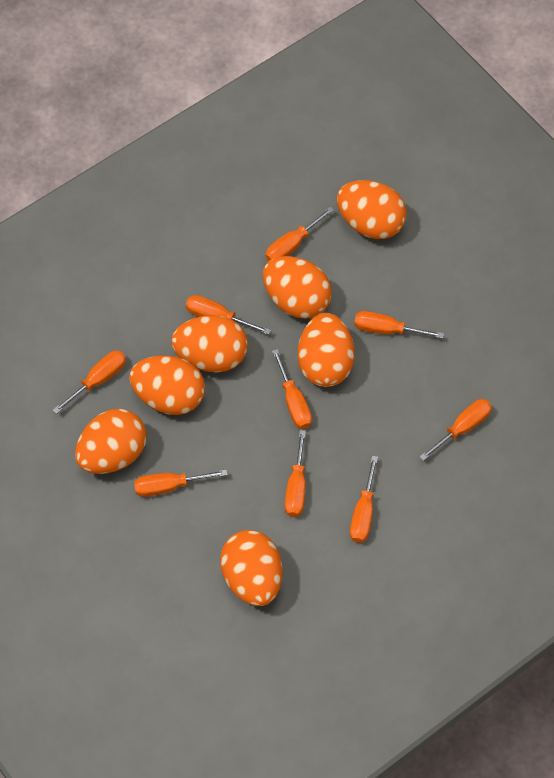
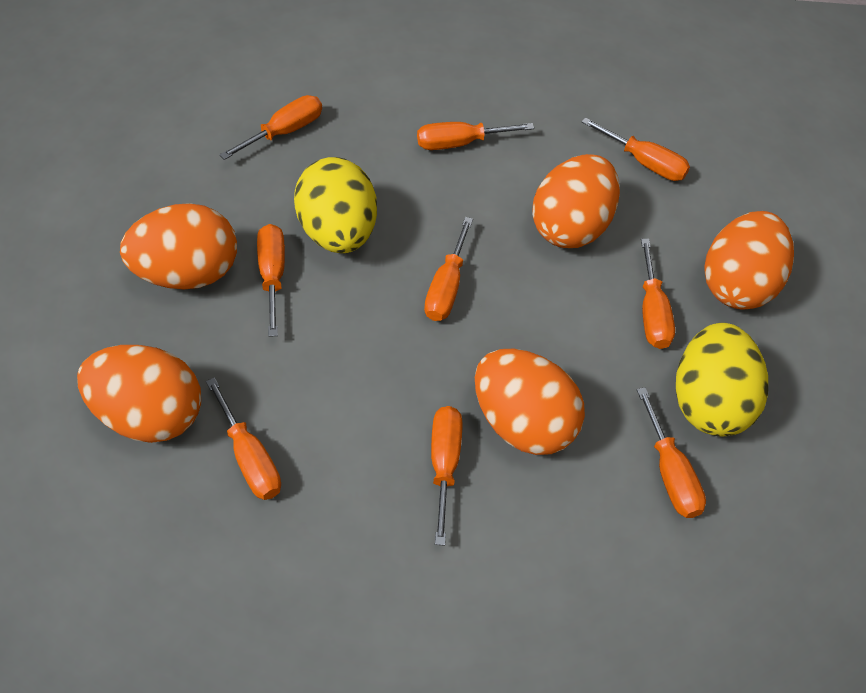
orange egg: 7 -> 5
yellow egg: 0 -> 2

